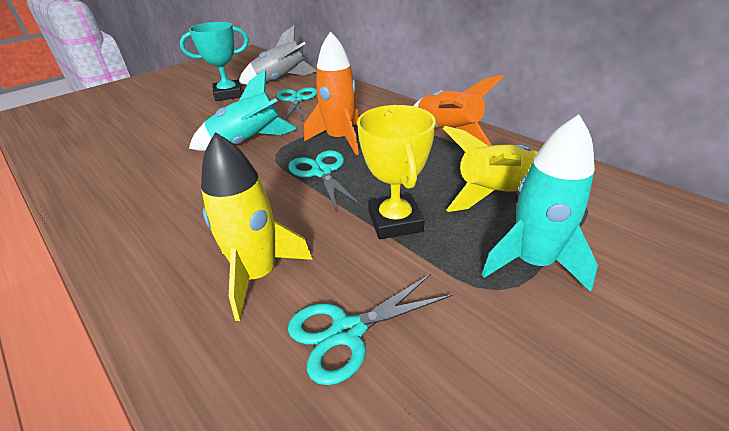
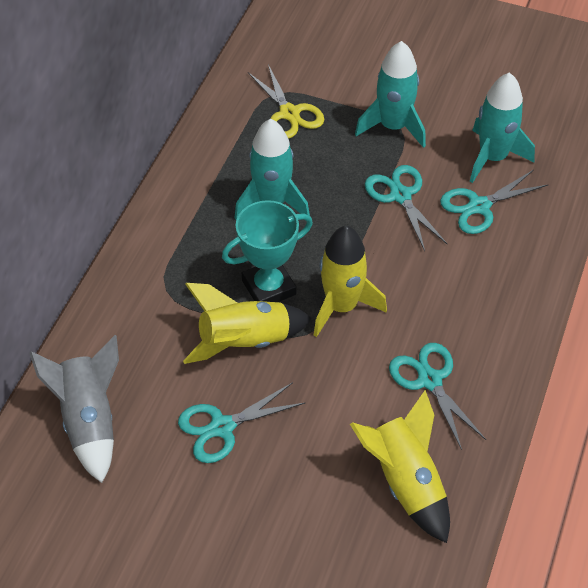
orange rocket: 2 -> 0
turquoise rocket: 2 -> 3
turquoise scissors: 3 -> 4
yellow rocket: 2 -> 3
yellow scissors: 0 -> 1
yellow trophy: 1 -> 0

